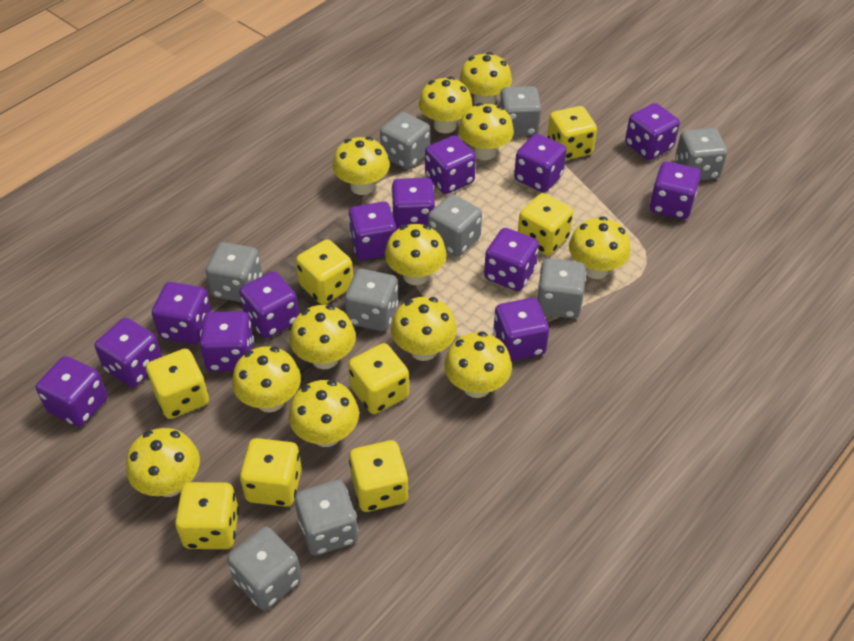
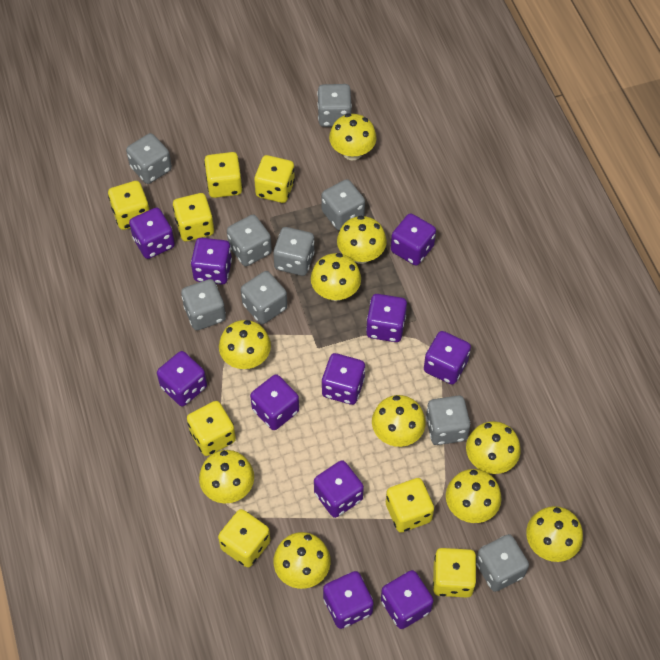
purple dice: 13 -> 11
yellow mushroom: 12 -> 10

